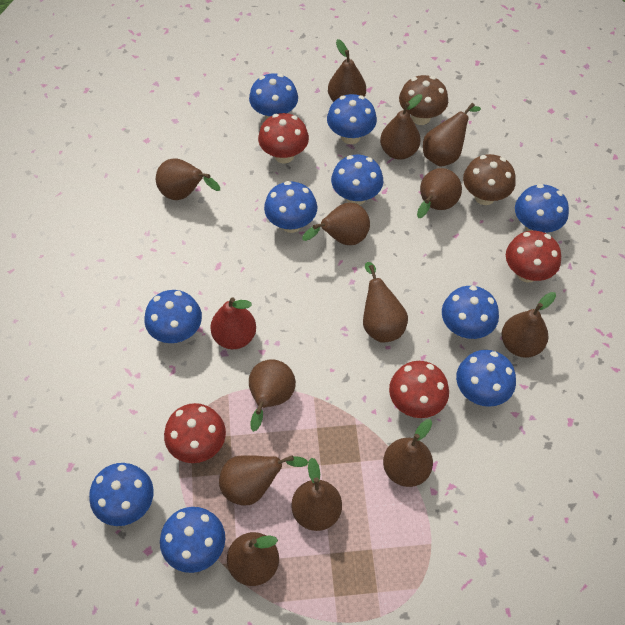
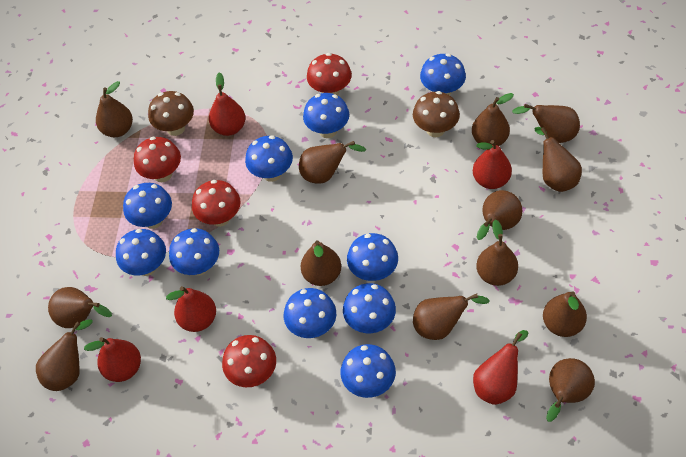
red pear: 1 -> 5

